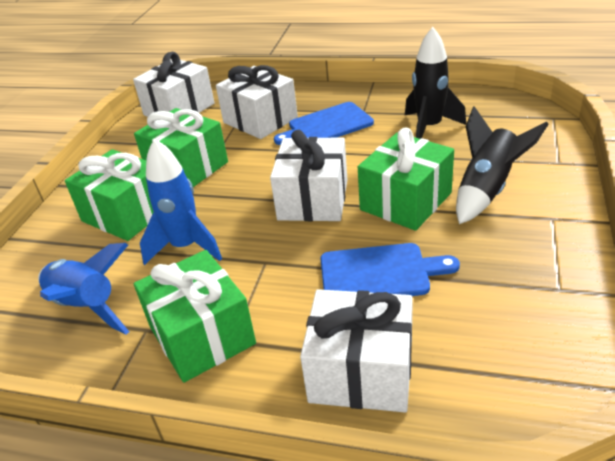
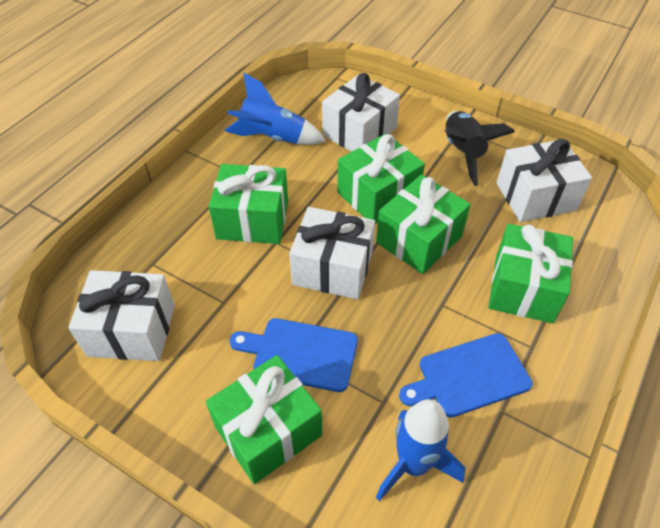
black rocket: 2 -> 1
green gift: 4 -> 5

